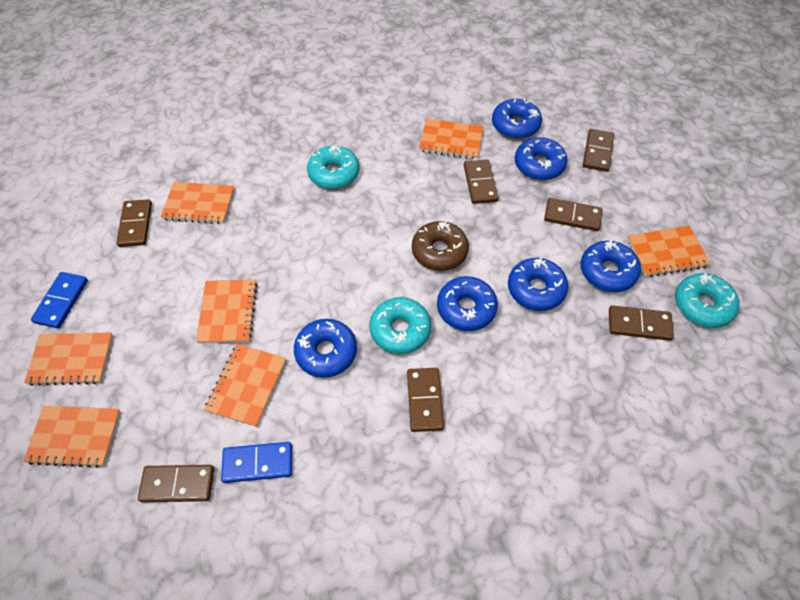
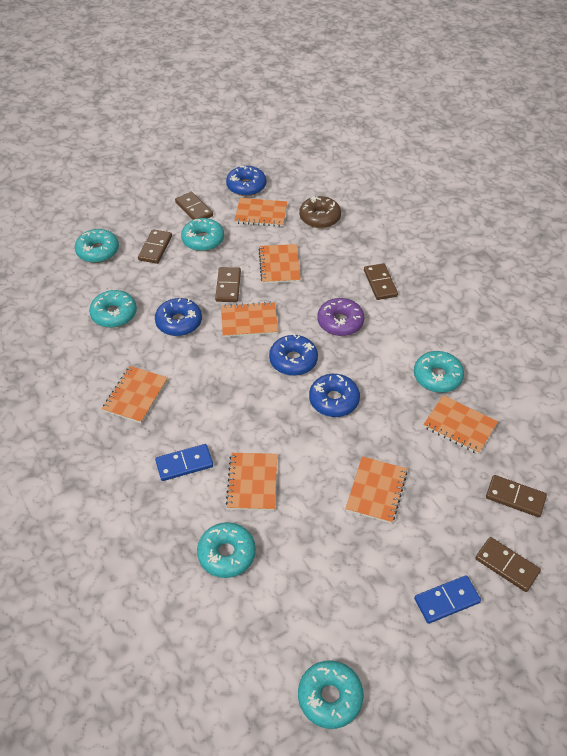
blue donut: 6 -> 4
brown domino: 7 -> 6
purple donut: 0 -> 1
turquoise donut: 3 -> 6

